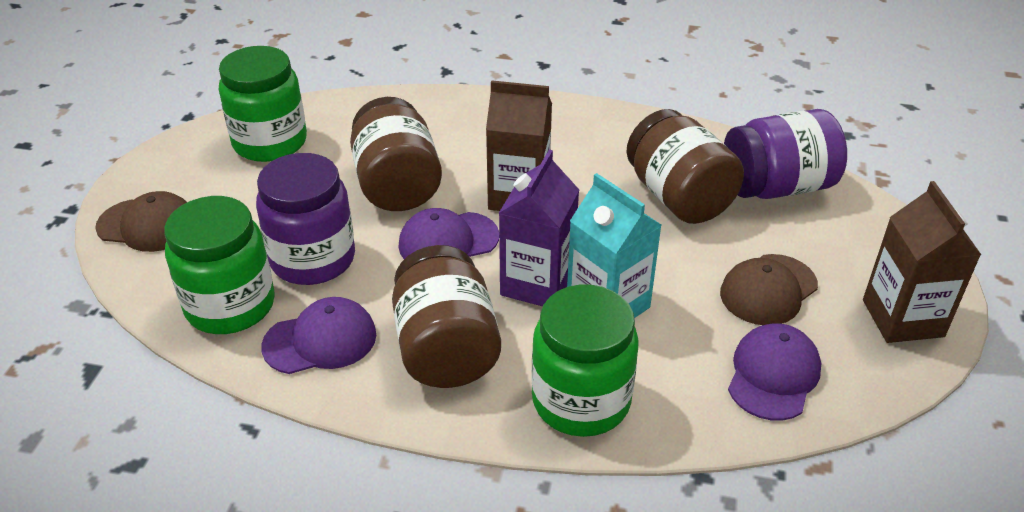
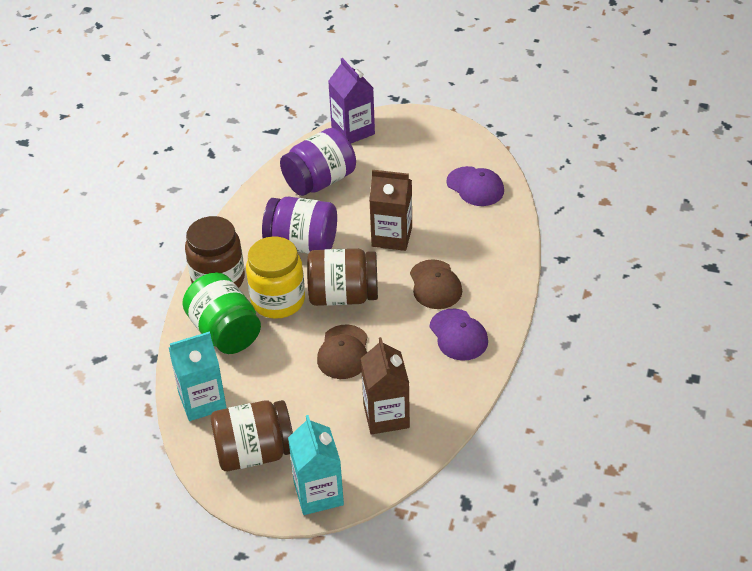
green jar: 3 -> 1
purple cap: 3 -> 2
turquoise carton: 1 -> 2
yellow jar: 0 -> 1

